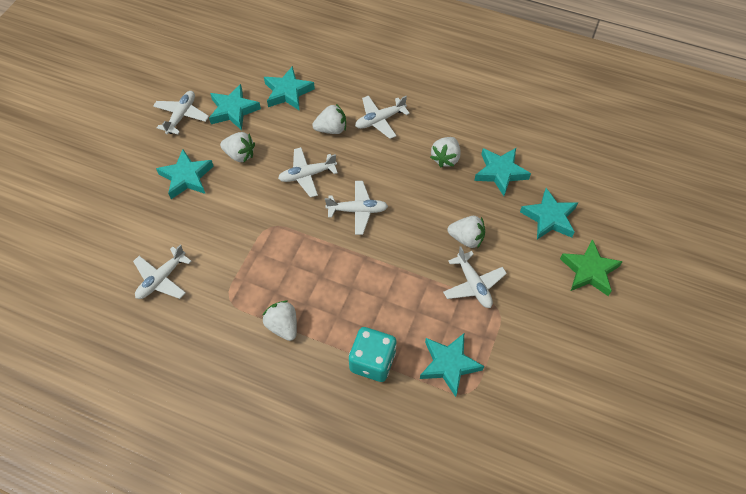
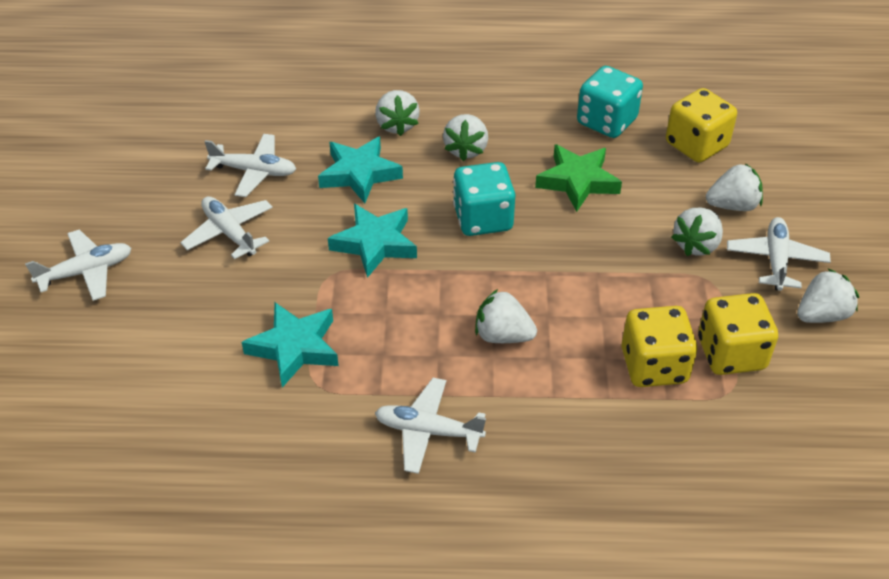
turquoise dice: 1 -> 2
turquoise star: 6 -> 3
white plane: 6 -> 5
white strawberry: 5 -> 6
yellow dice: 0 -> 3

